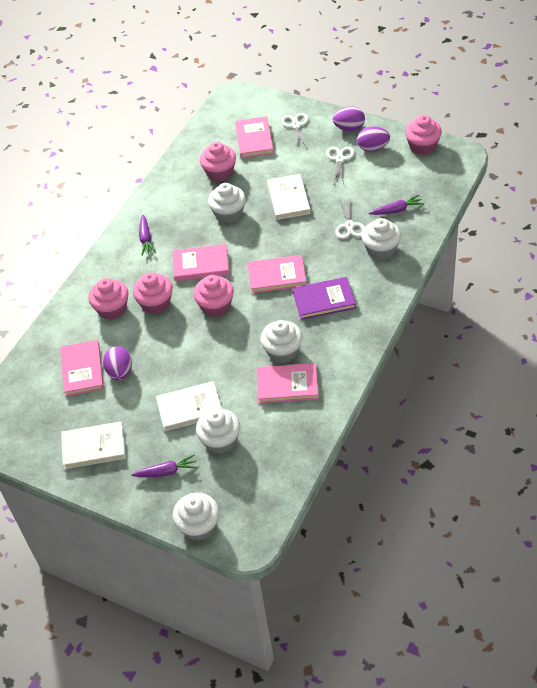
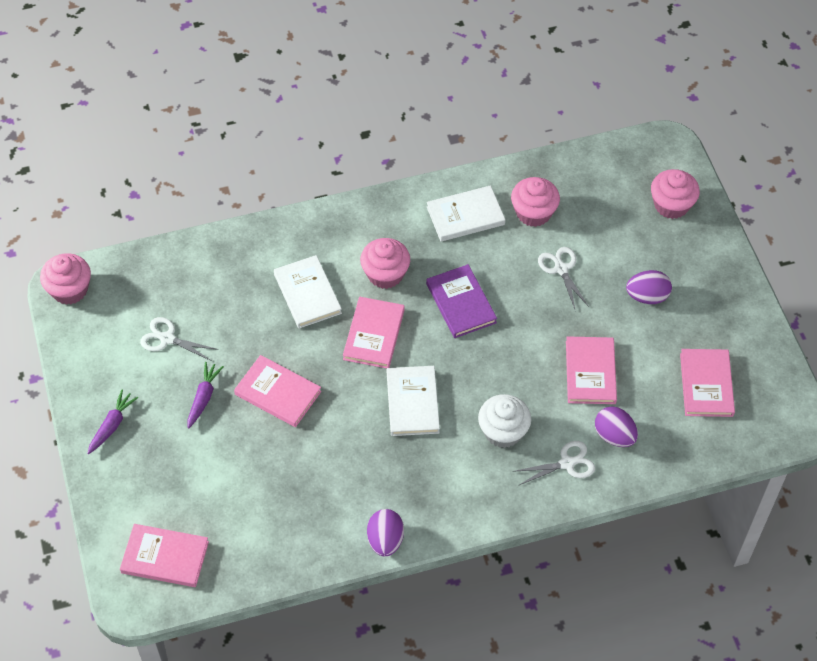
pink cupcake: 5 -> 4
purple carrot: 3 -> 2
white cupcake: 5 -> 1

